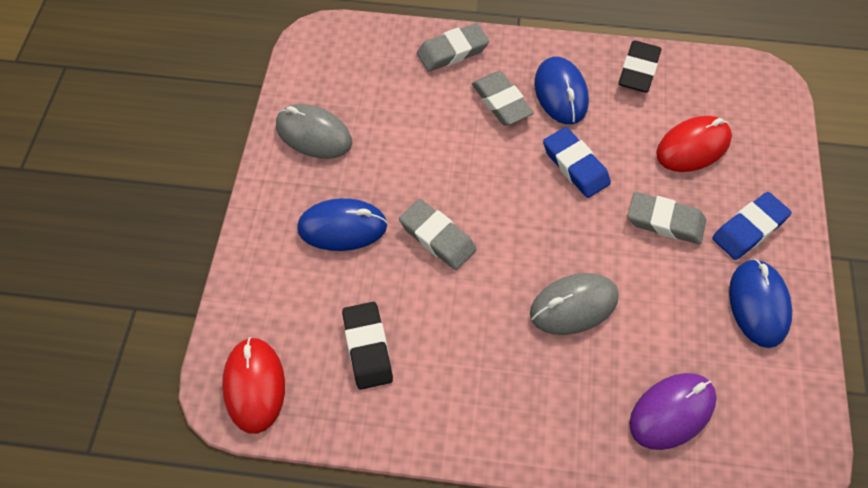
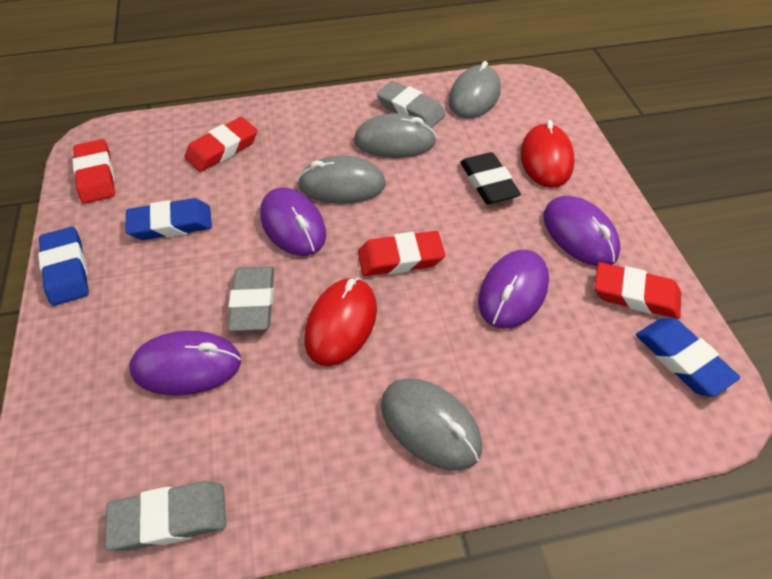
black eraser: 2 -> 1
blue eraser: 2 -> 3
blue mouse: 3 -> 0
grey eraser: 4 -> 3
grey mouse: 2 -> 4
purple mouse: 1 -> 4
red eraser: 0 -> 4

